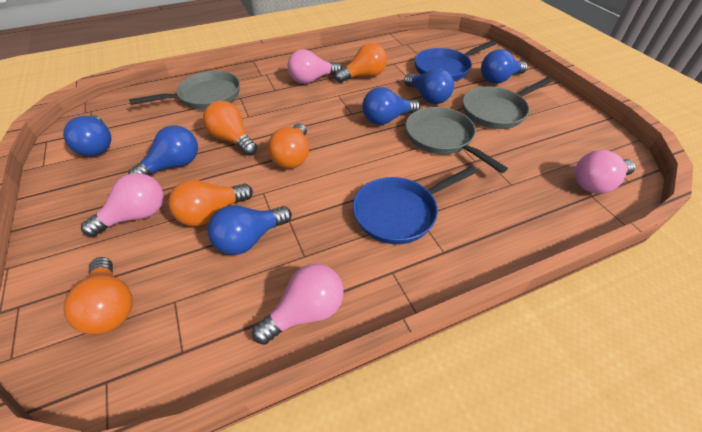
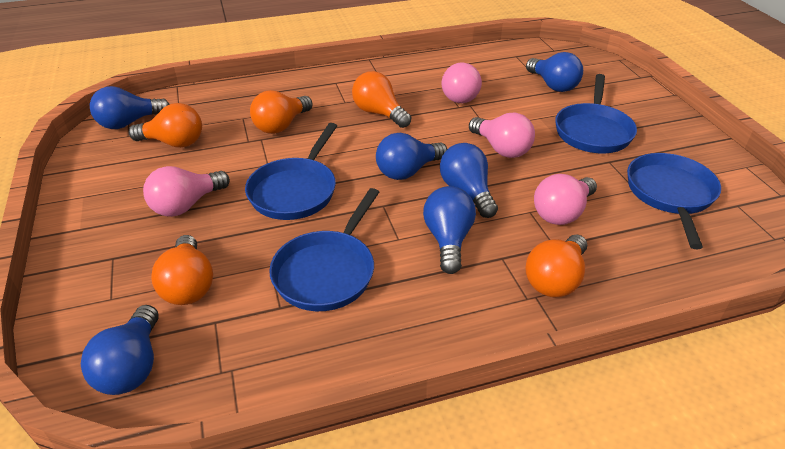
blue pan: 2 -> 4
grey pan: 3 -> 0

